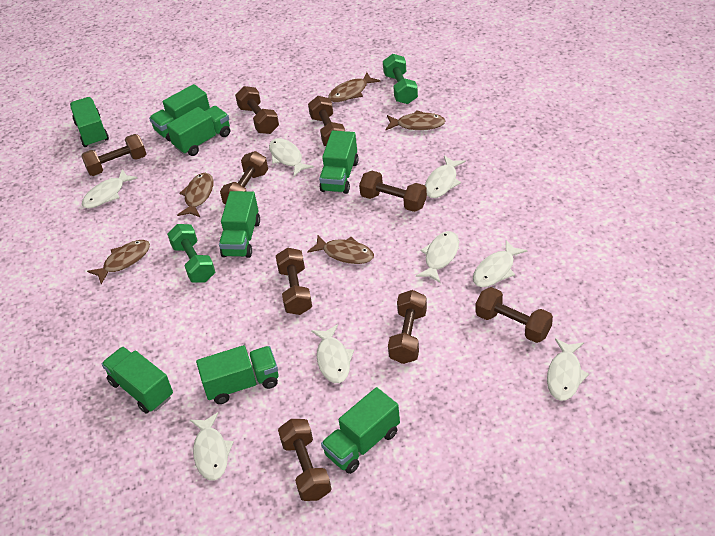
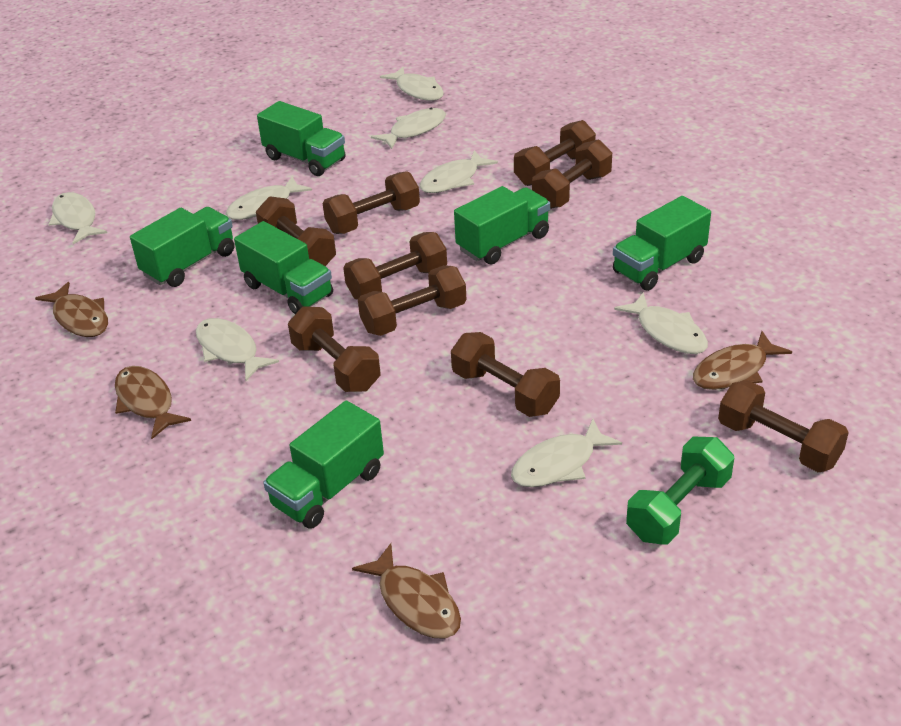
brown fish: 5 -> 4
green dumbbell: 2 -> 1
green truck: 8 -> 6

